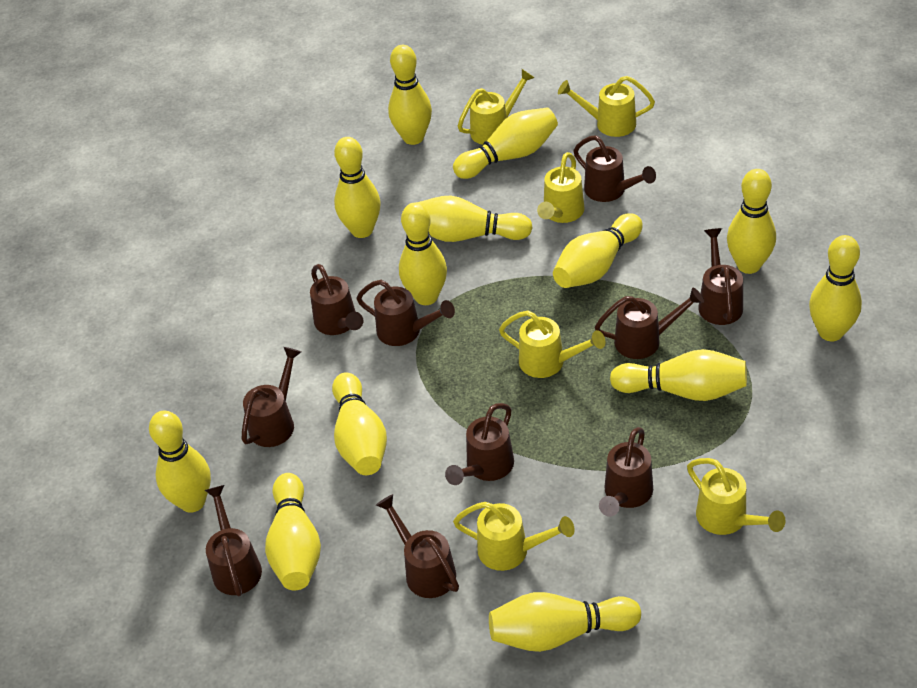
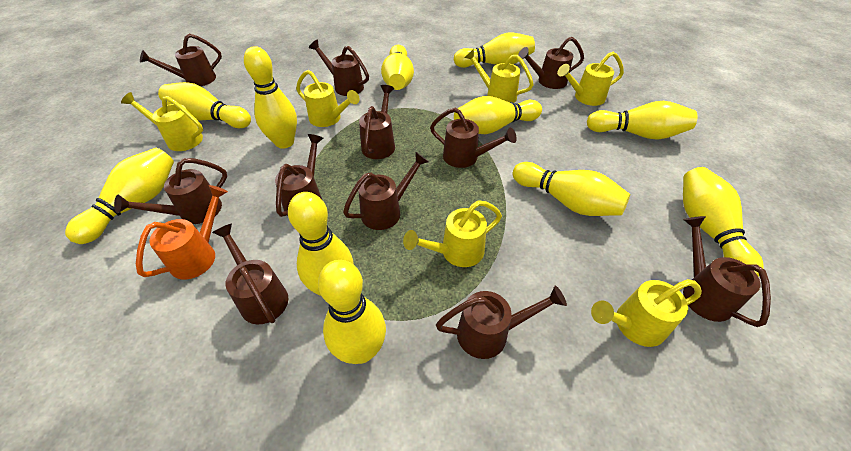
brown watering can: 10 -> 11
orange watering can: 0 -> 1
yellow bowling pin: 13 -> 11

